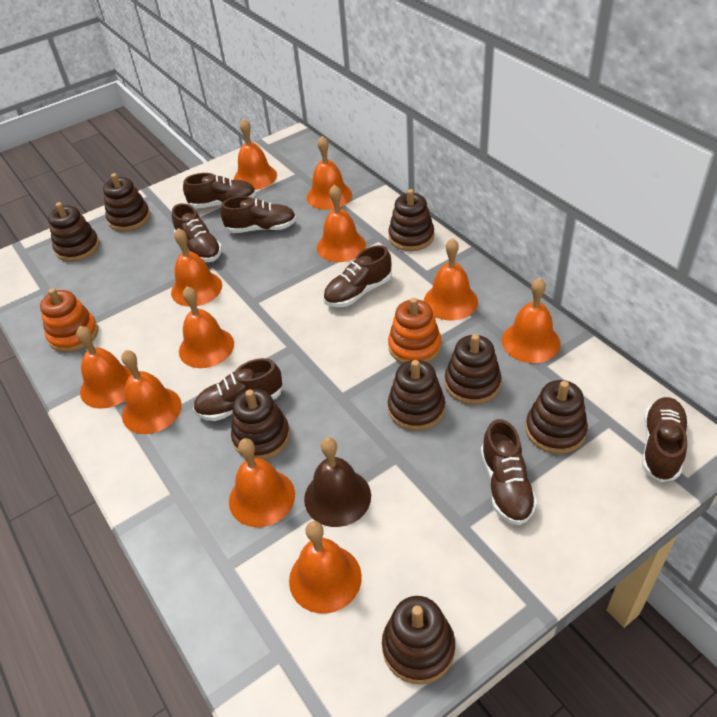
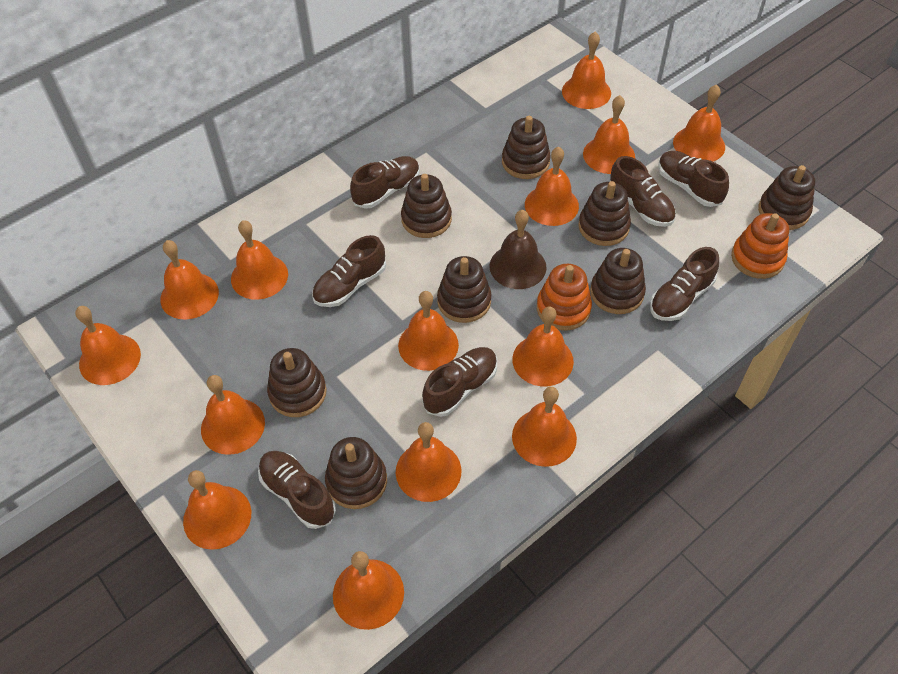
orange bell: 11 -> 14

